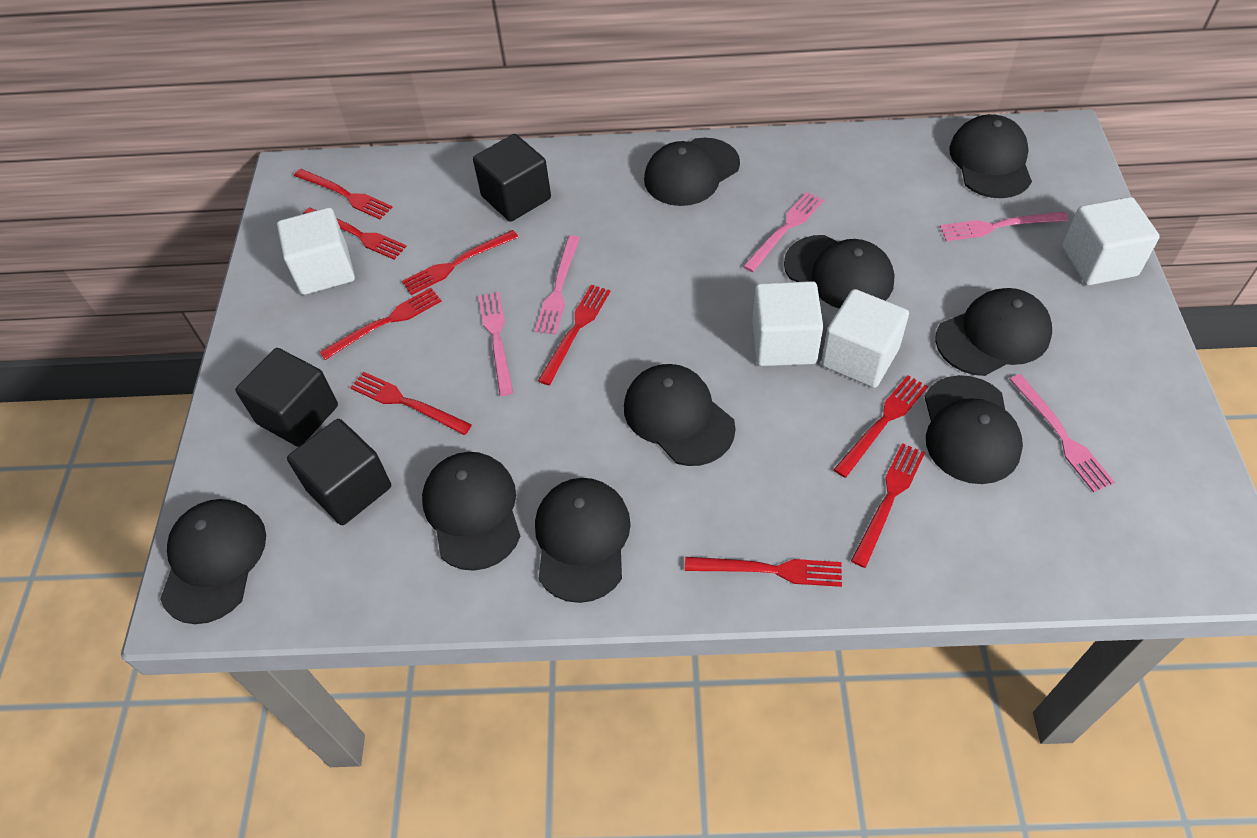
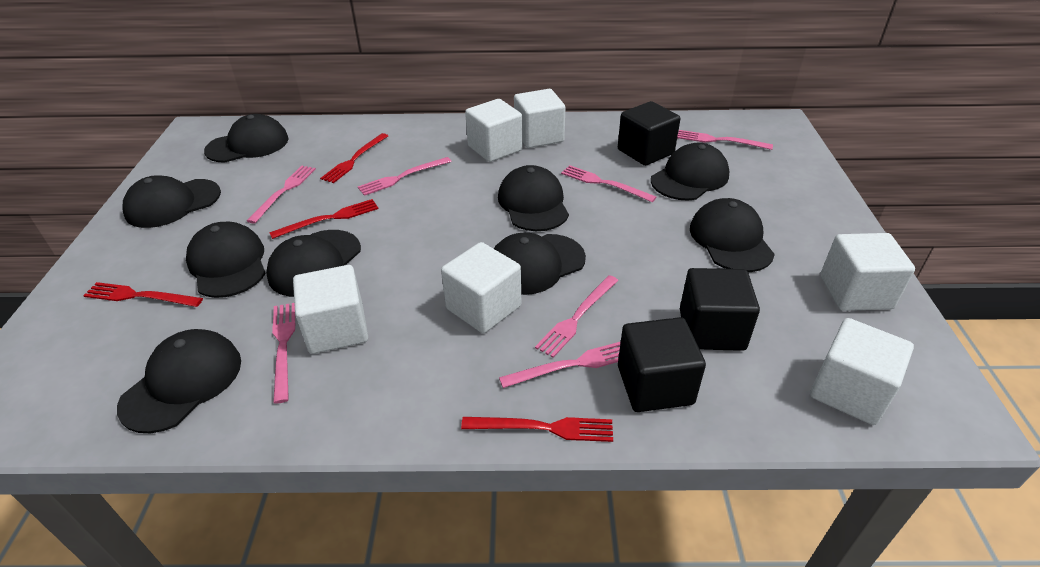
pink fork: 5 -> 7
red fork: 9 -> 4
white cube: 4 -> 6

